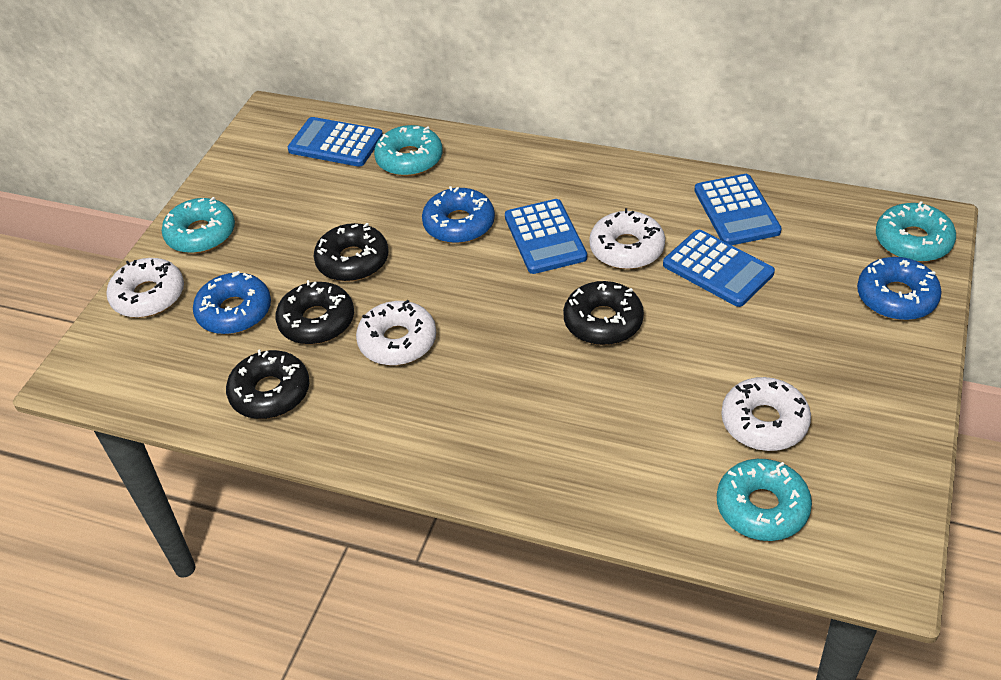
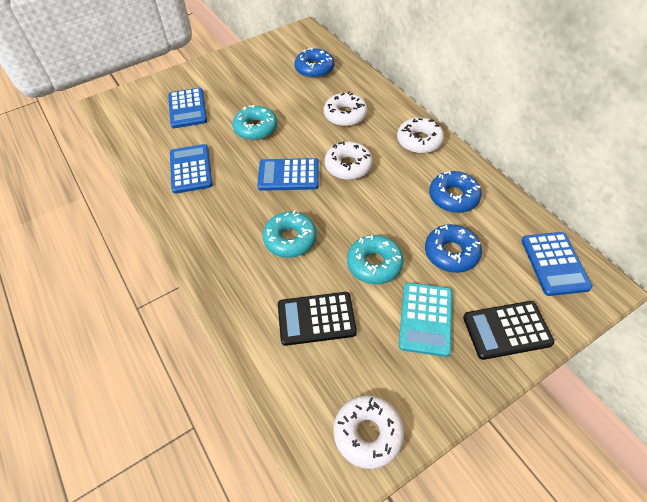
black calculator: 0 -> 2
black donut: 4 -> 0
turquoise calculator: 0 -> 1
turquoise donut: 4 -> 3

